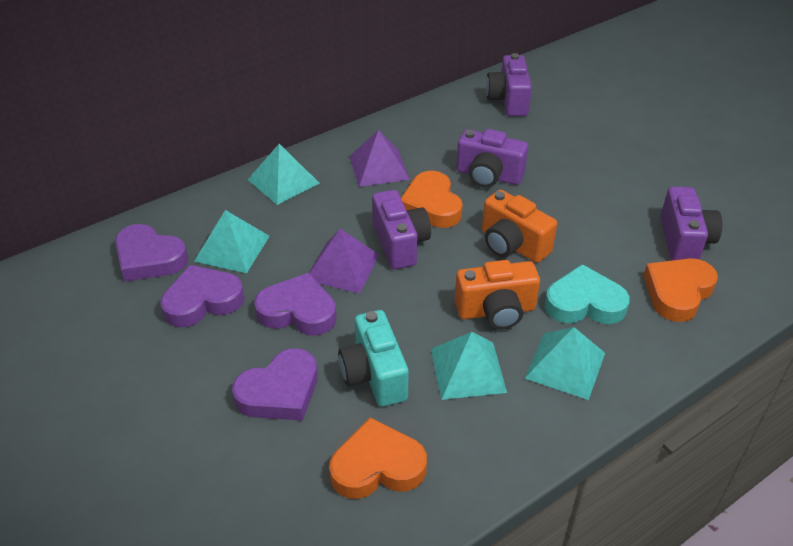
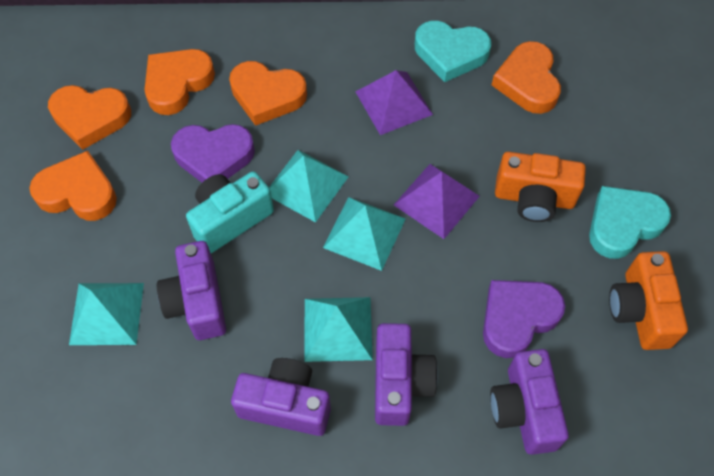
orange heart: 3 -> 5
purple heart: 4 -> 2
turquoise heart: 1 -> 2

